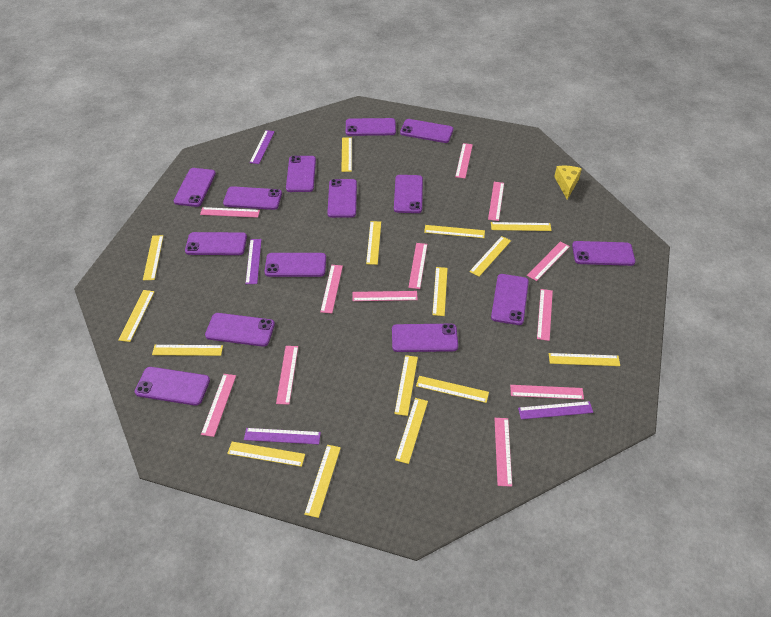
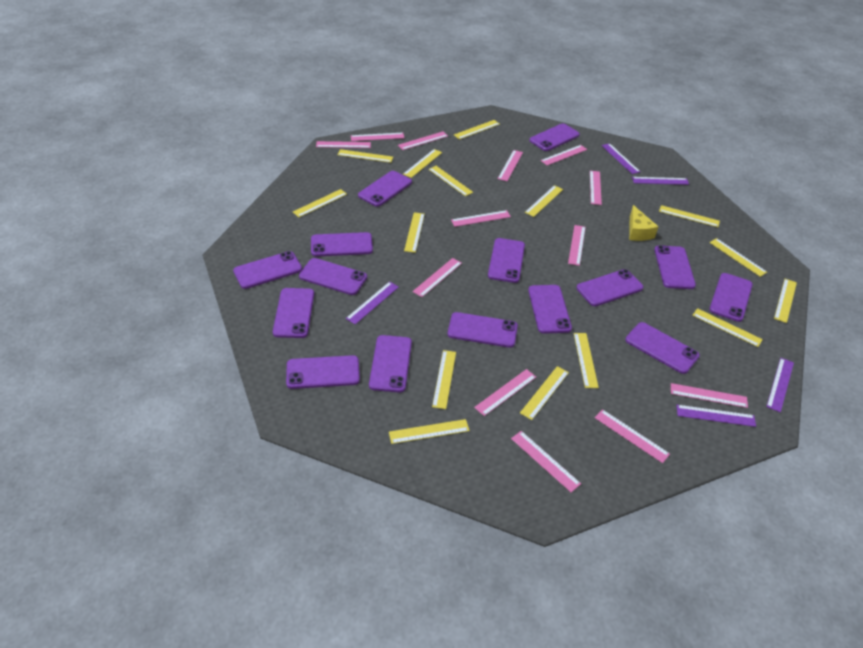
pink ruler: 12 -> 13
purple phone: 14 -> 15
purple ruler: 4 -> 5

